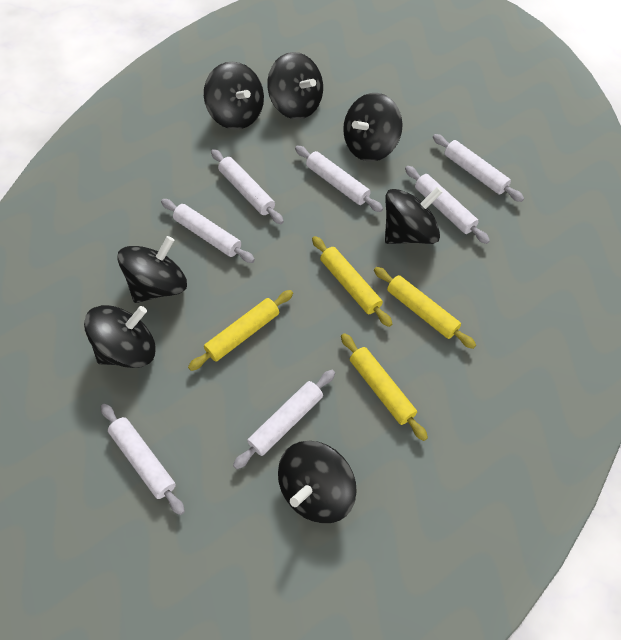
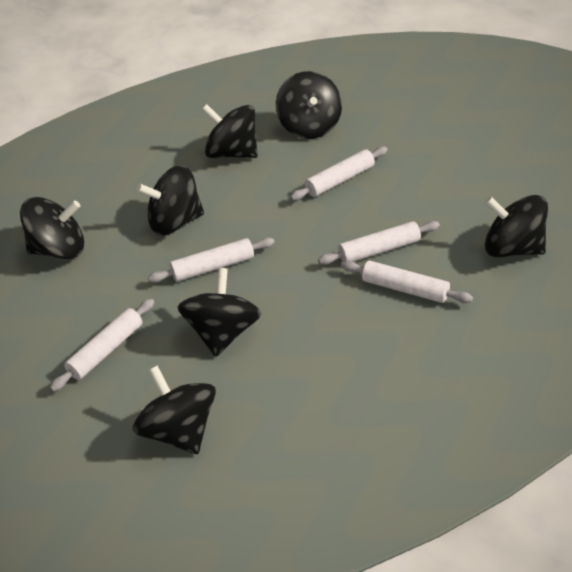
white rolling pin: 7 -> 5
yellow rolling pin: 4 -> 0

